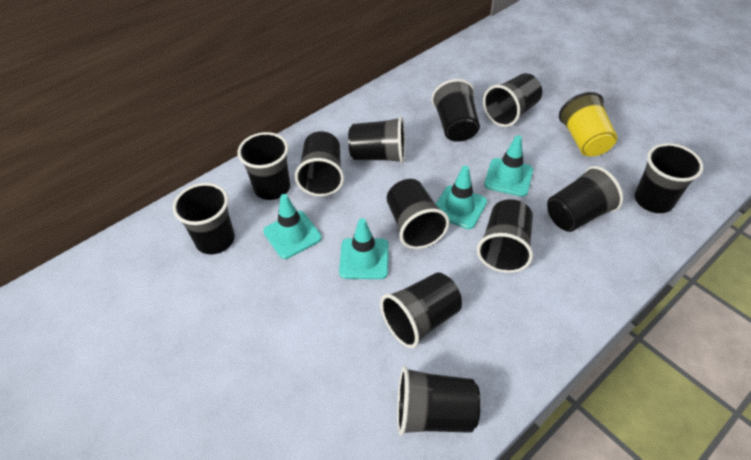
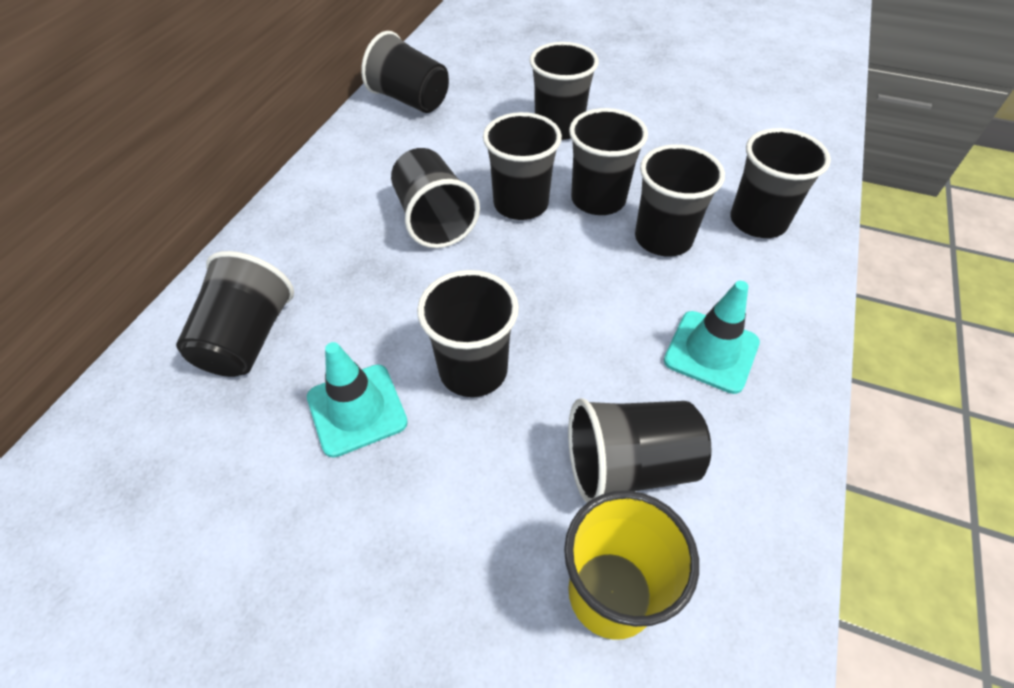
black cup: 12 -> 10
turquoise traffic cone: 4 -> 2

